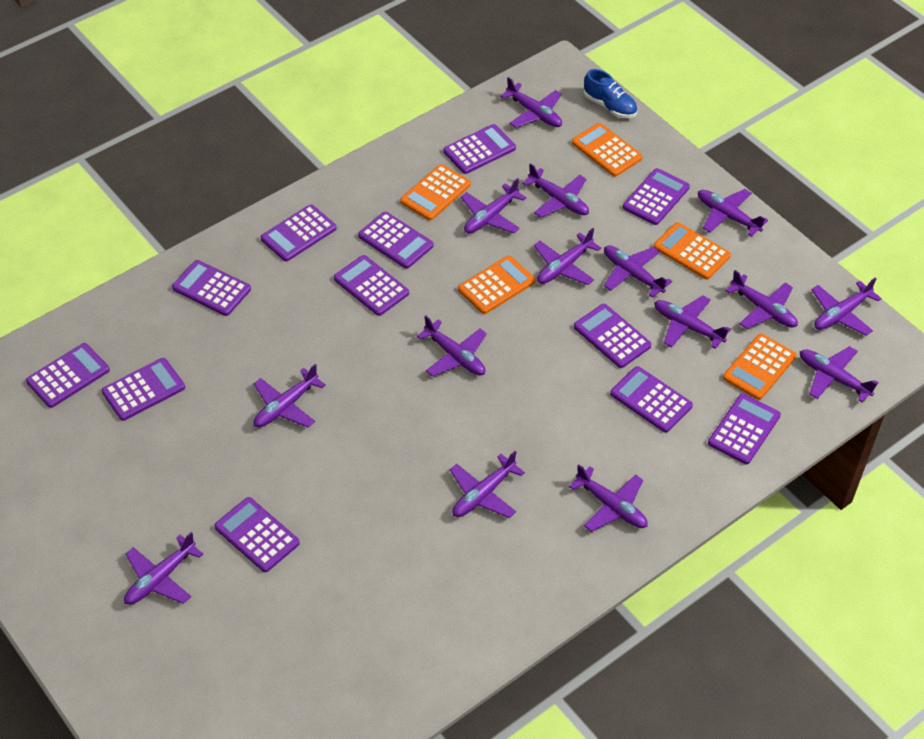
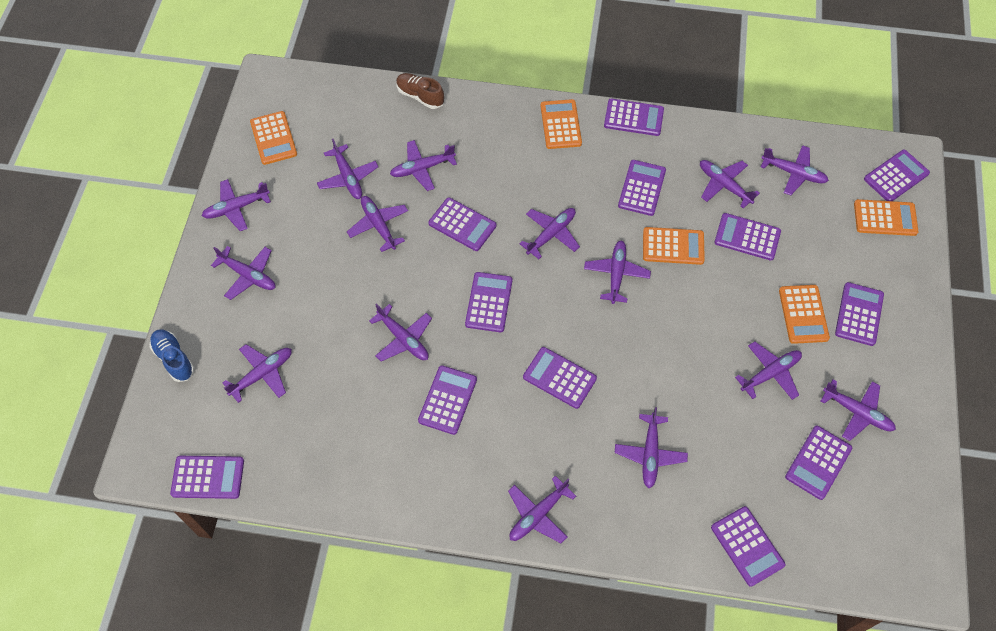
brown shoe: 0 -> 1

